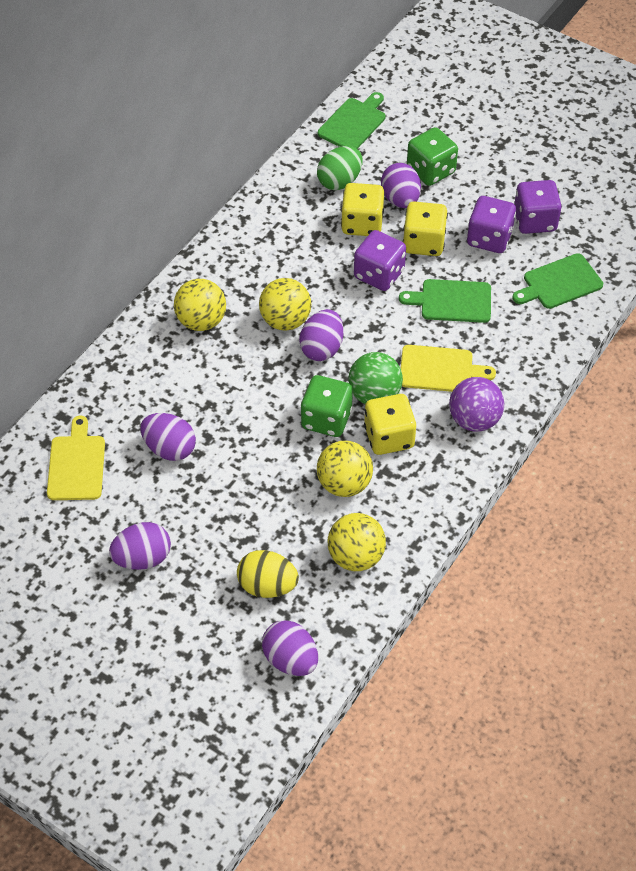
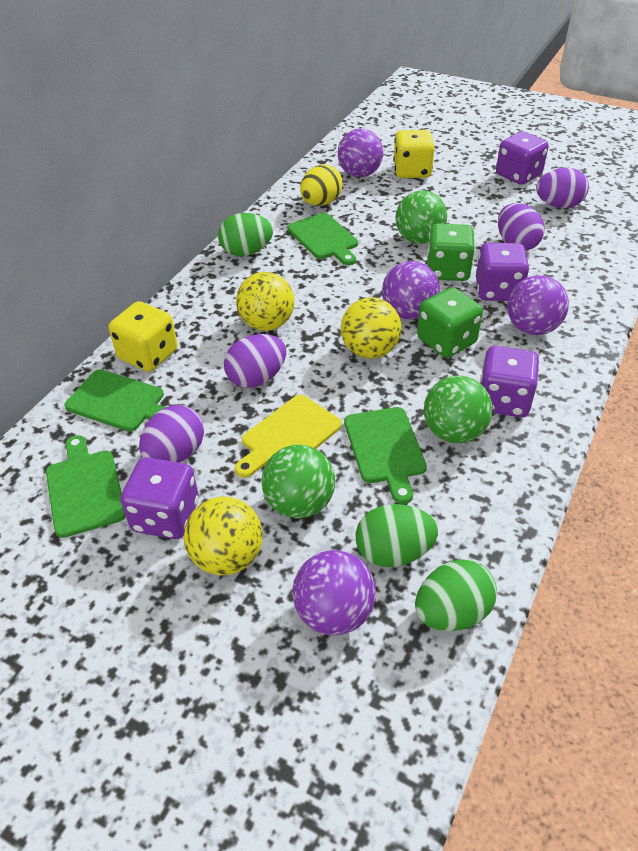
green ball: 1 -> 3
green cutting board: 3 -> 4
green egg: 1 -> 3
purple ball: 1 -> 4
purple dice: 3 -> 4
purple egg: 5 -> 4
yellow ball: 4 -> 3
yellow cutting board: 2 -> 1
yellow dice: 3 -> 2

